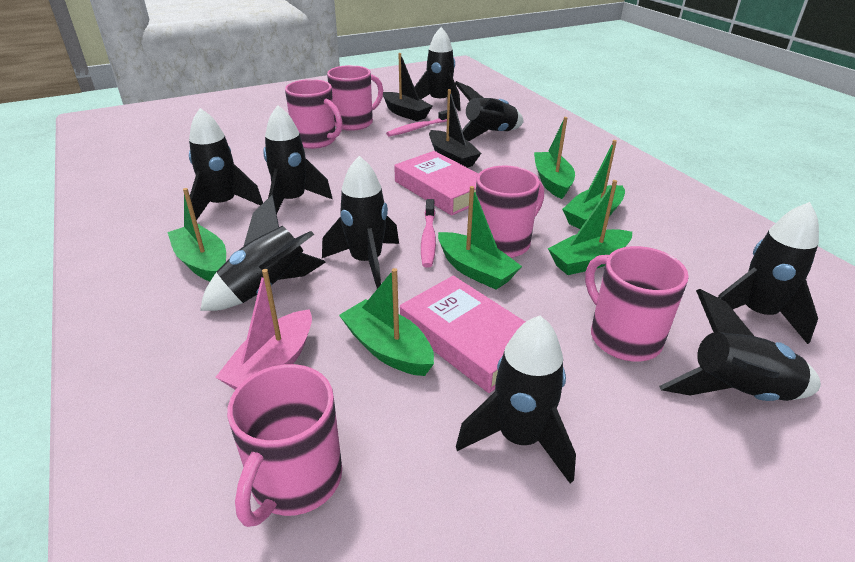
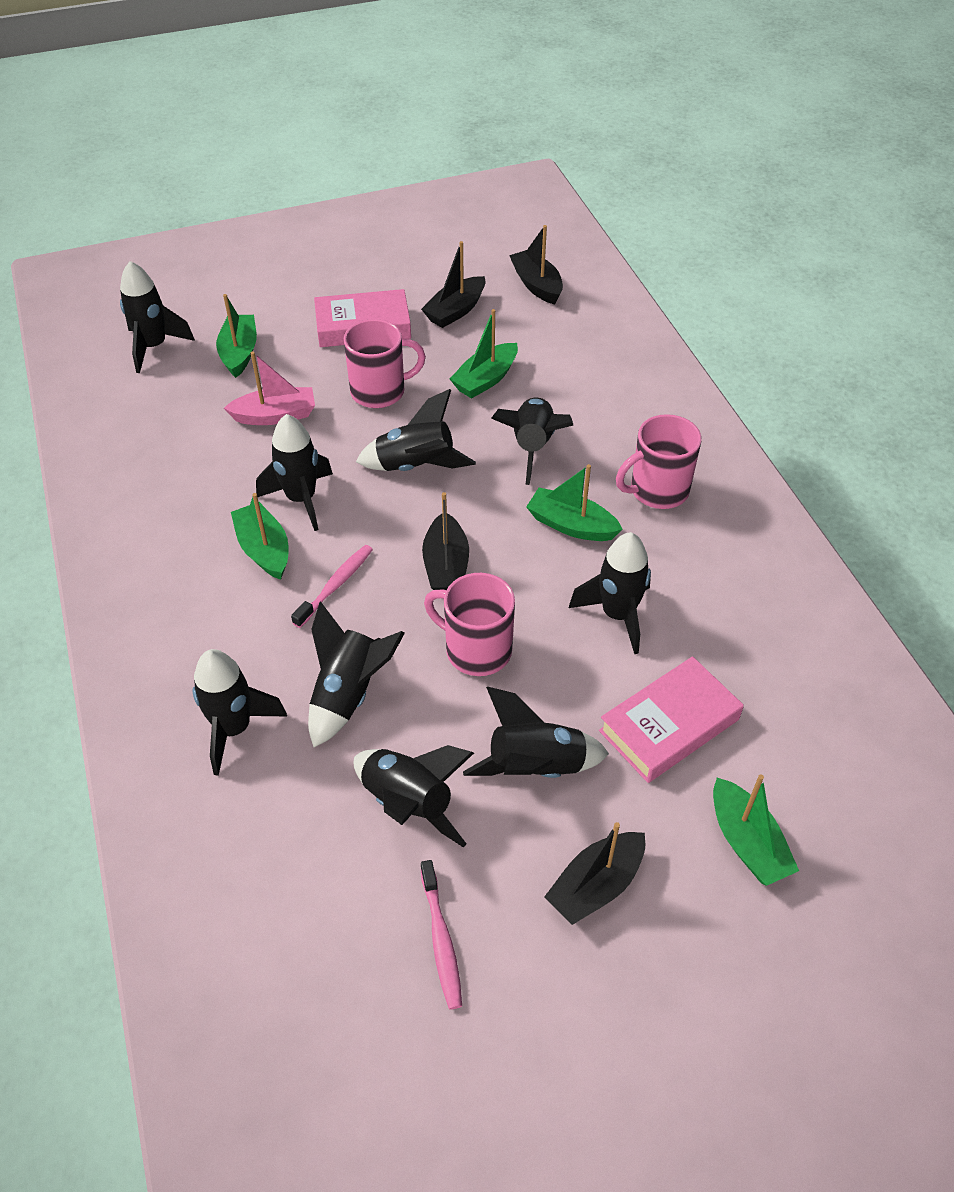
black boat: 2 -> 4
green boat: 6 -> 5
pink mug: 5 -> 3

